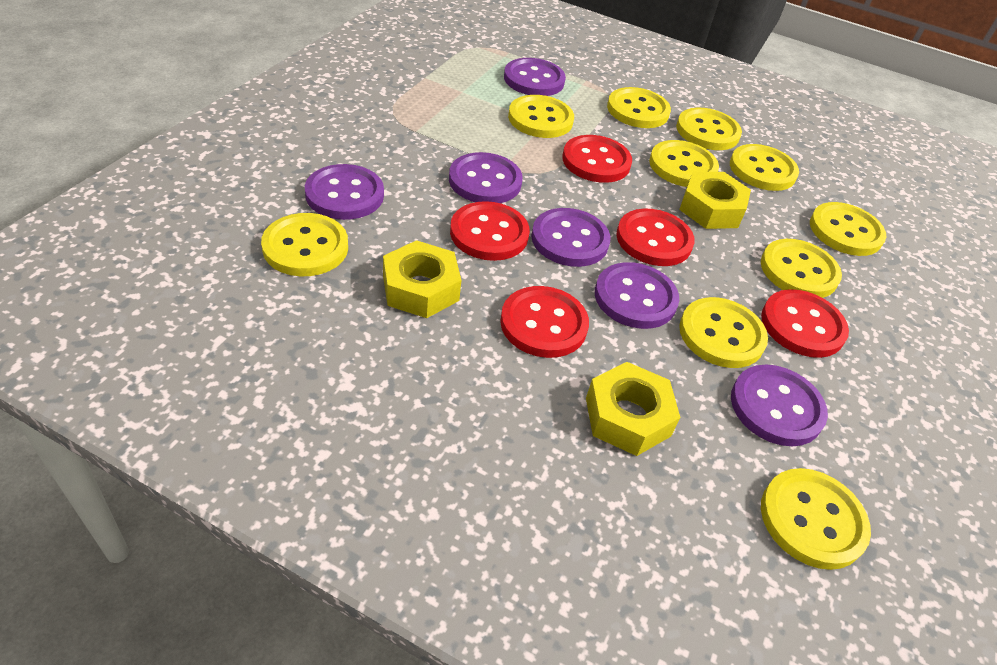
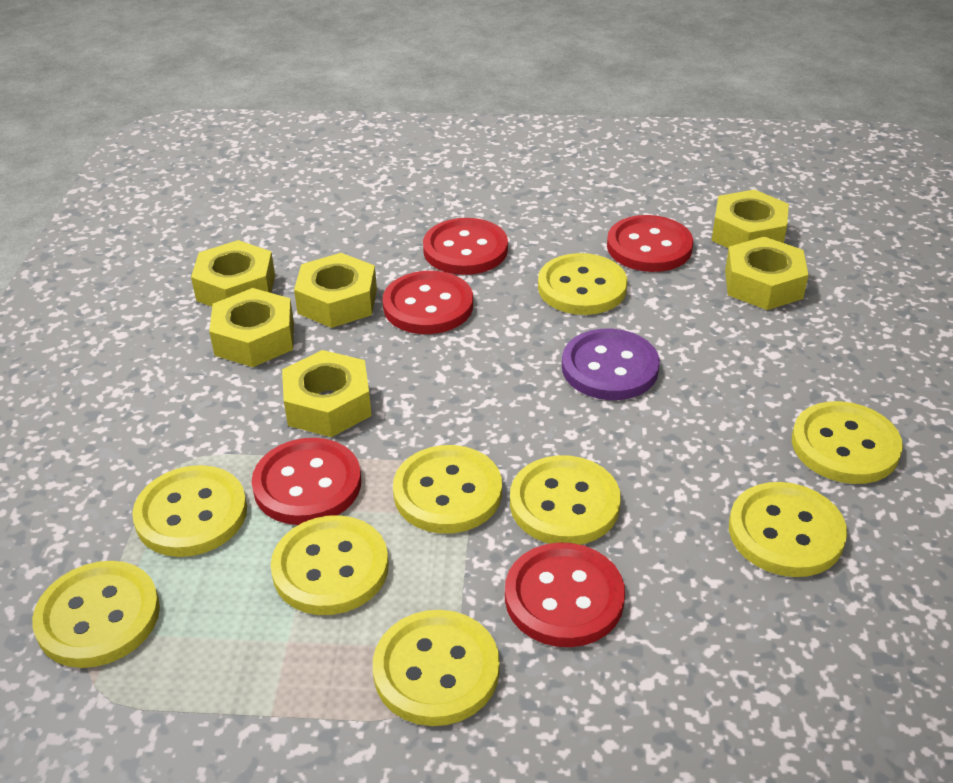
purple button: 6 -> 1
yellow button: 10 -> 9
yellow nut: 3 -> 6

